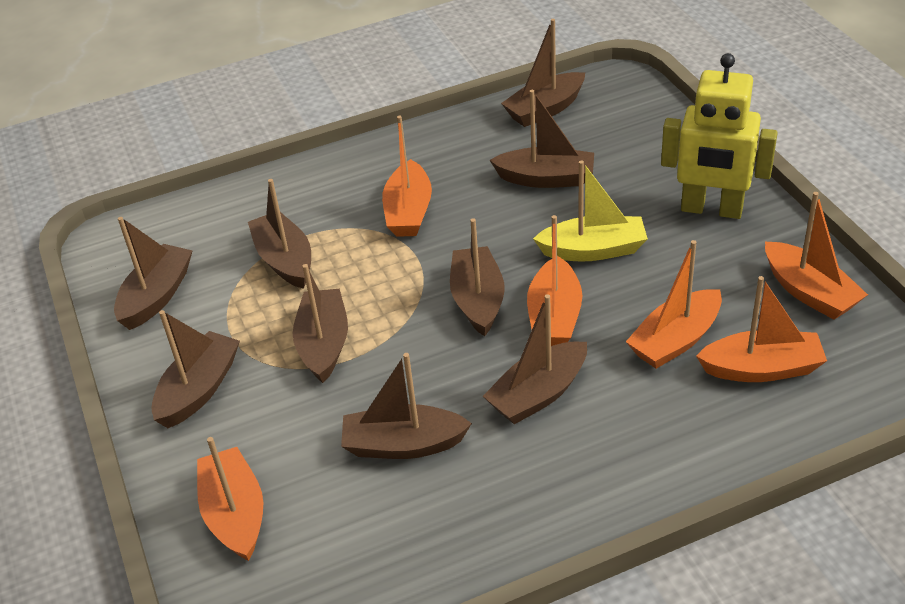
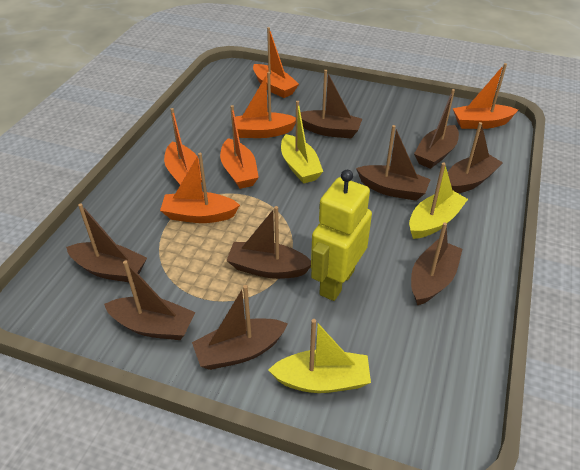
yellow boat: 1 -> 3

